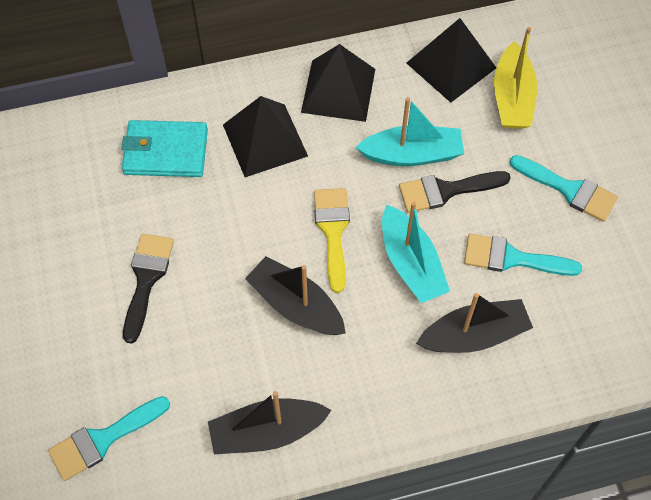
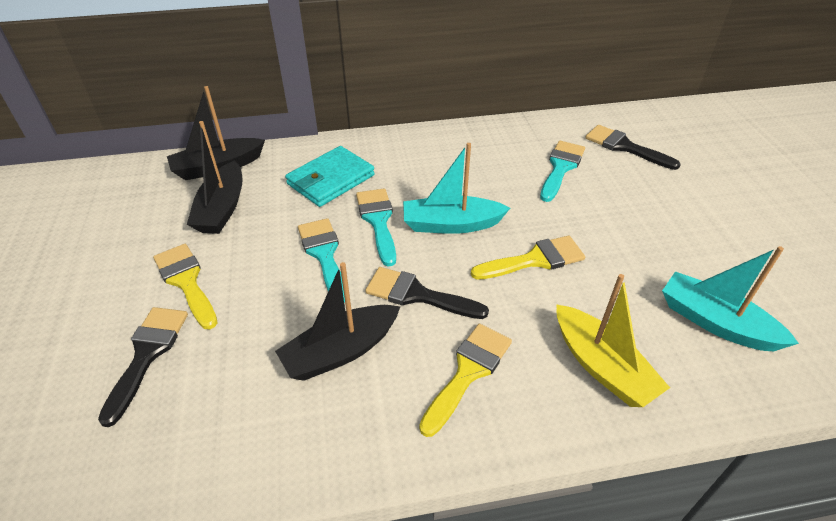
black brush: 2 -> 3
black pyramid: 3 -> 0
yellow brush: 1 -> 3

